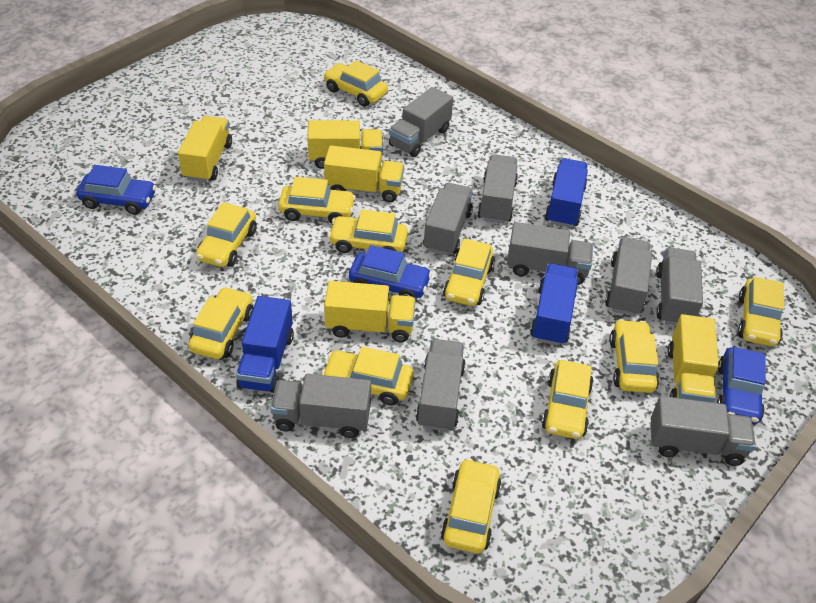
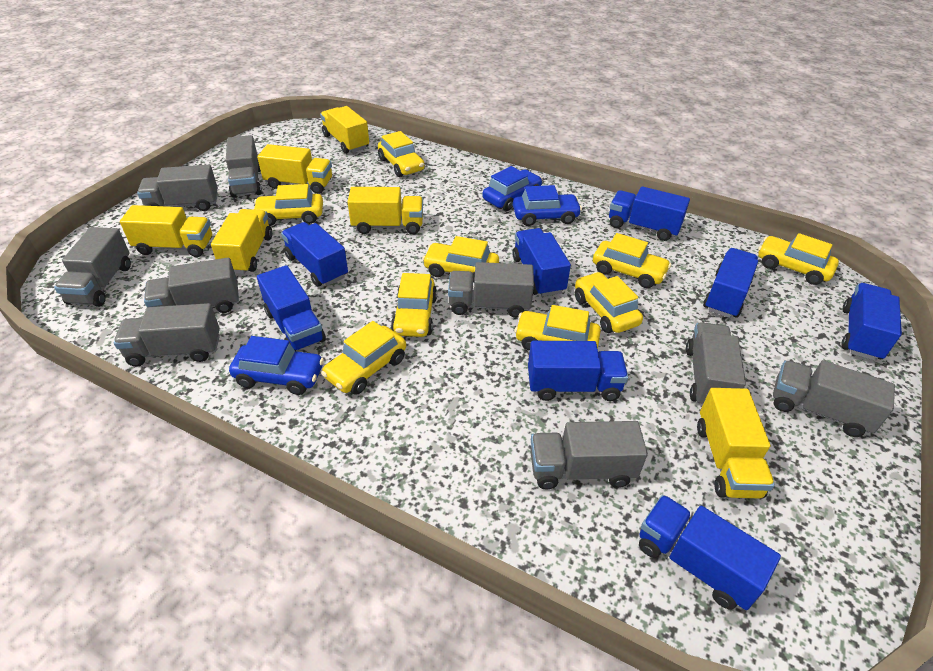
blue truck: 3 -> 8
yellow car: 11 -> 9
yellow truck: 5 -> 6

